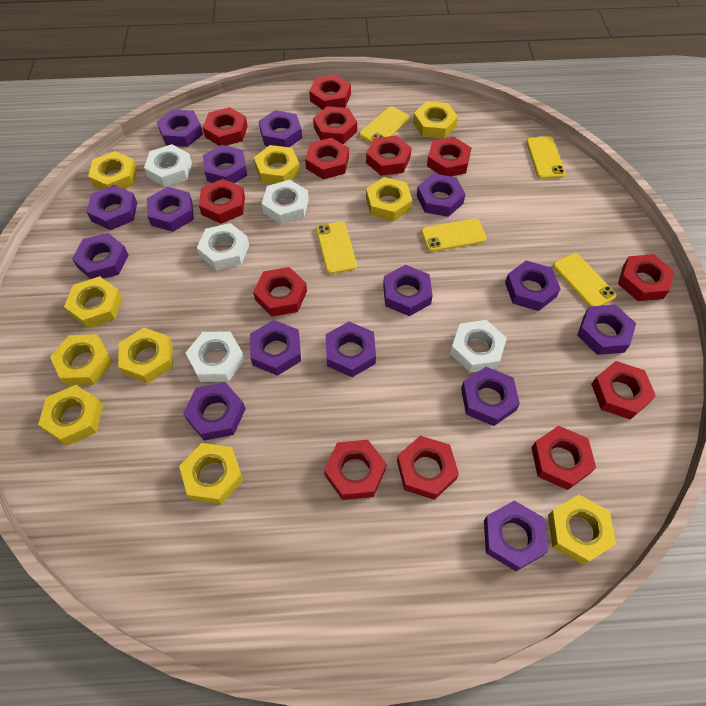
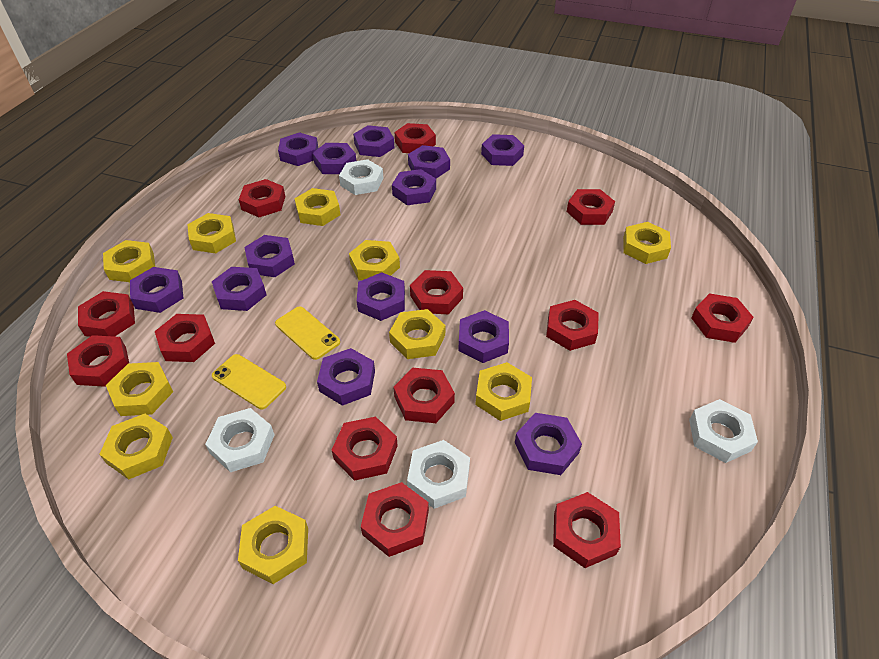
purple nut: 15 -> 13
white nut: 5 -> 4
yellow phone: 5 -> 2

